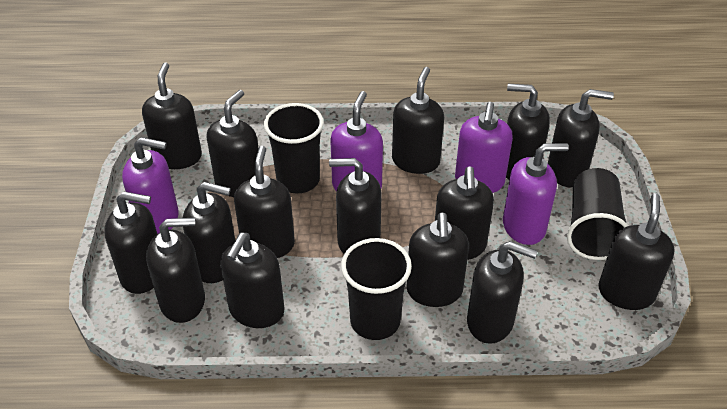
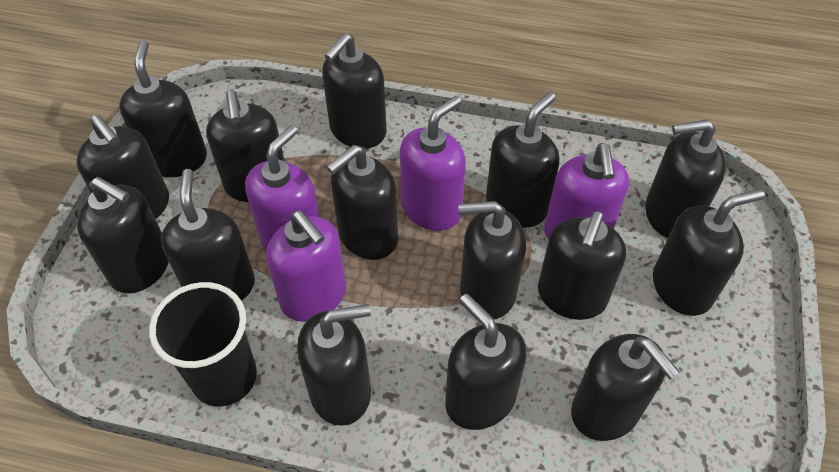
black cup: 3 -> 1

